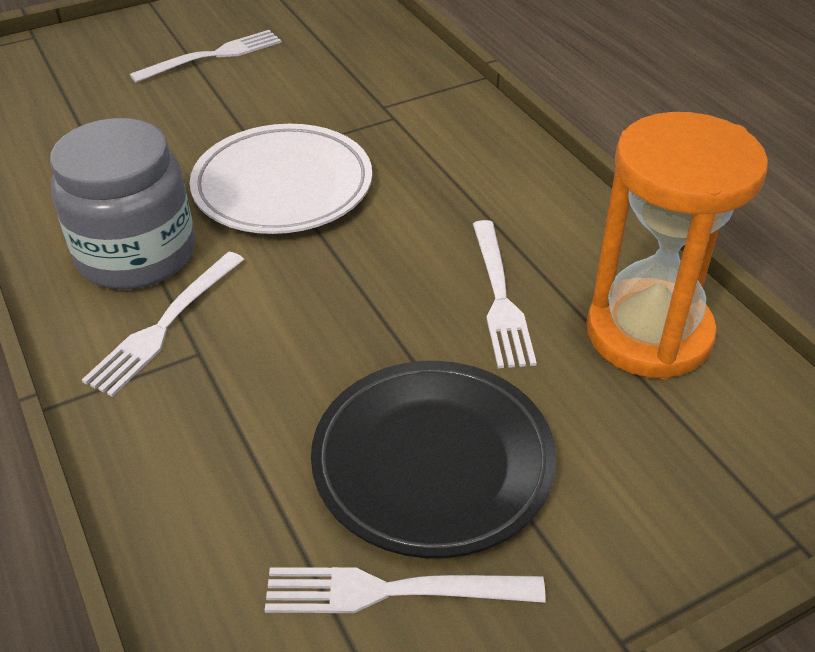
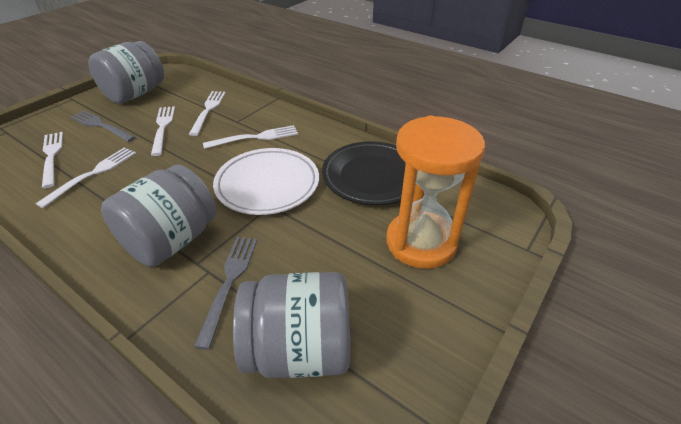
grey fork: 0 -> 2
grey jar: 1 -> 3
white fork: 4 -> 5

